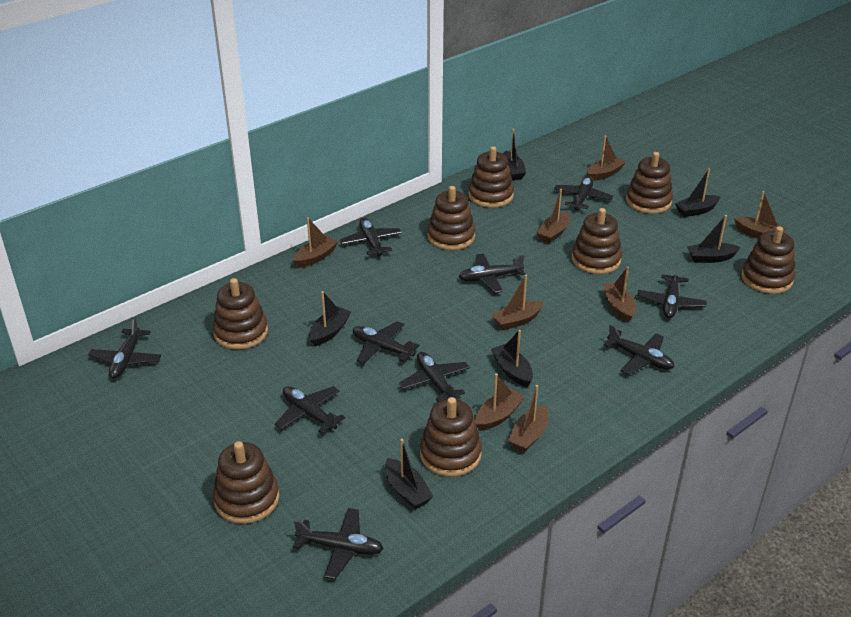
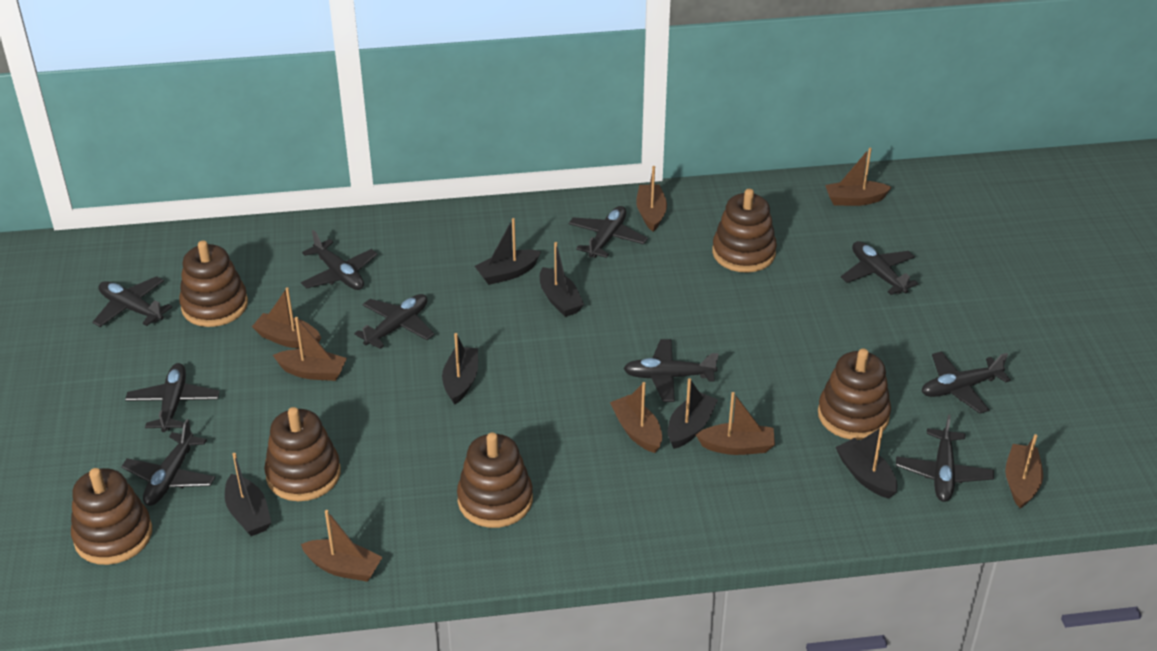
brown stacking toy: 8 -> 6

